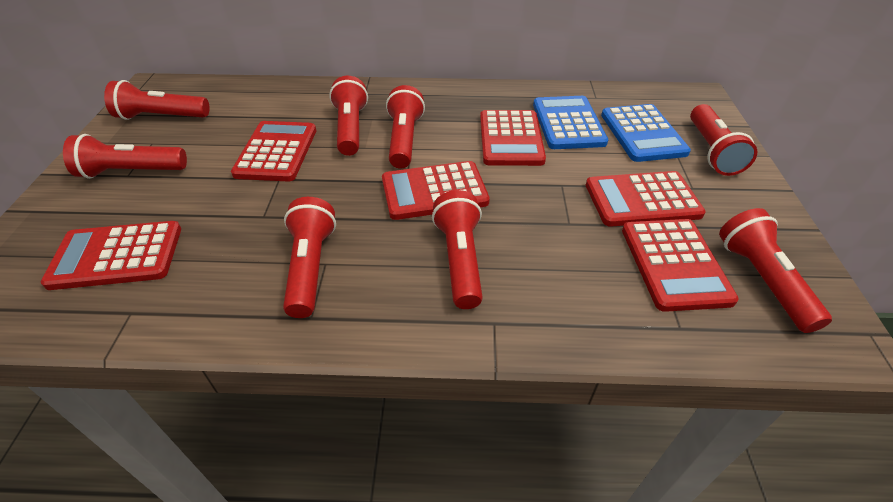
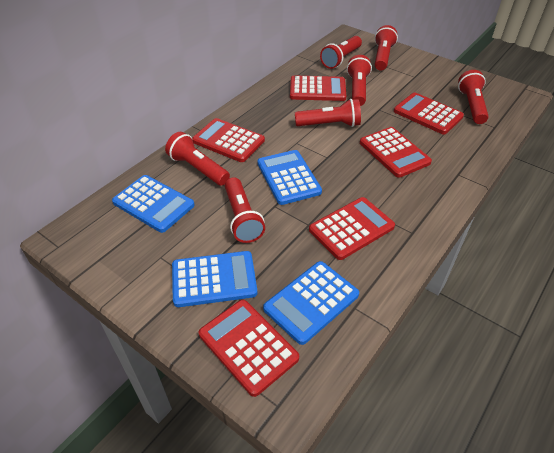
blue calculator: 2 -> 4
red flashlight: 8 -> 7

